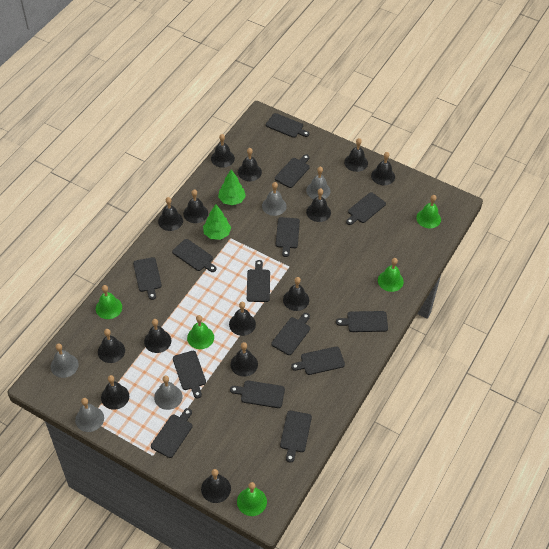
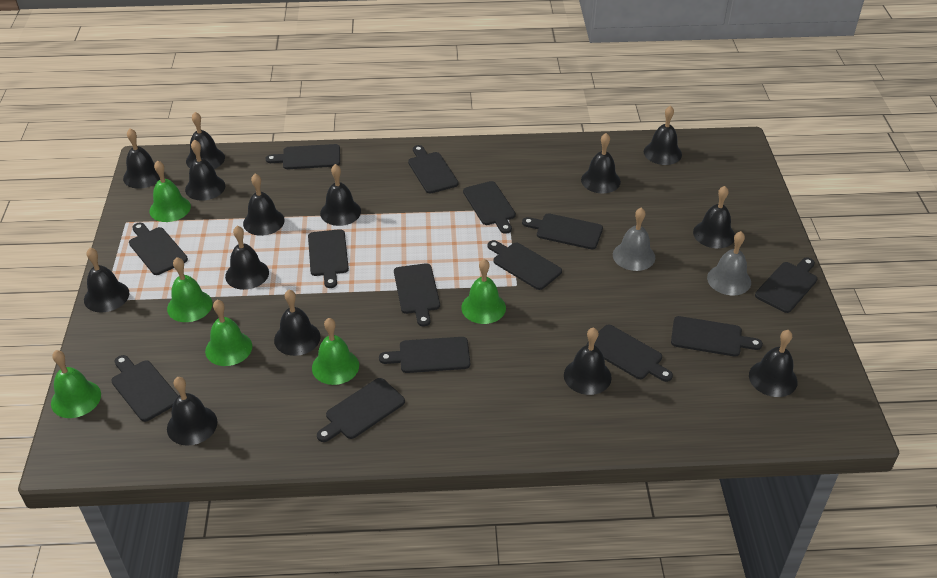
green bell: 5 -> 6
green tree: 2 -> 0
grey bell: 5 -> 2

